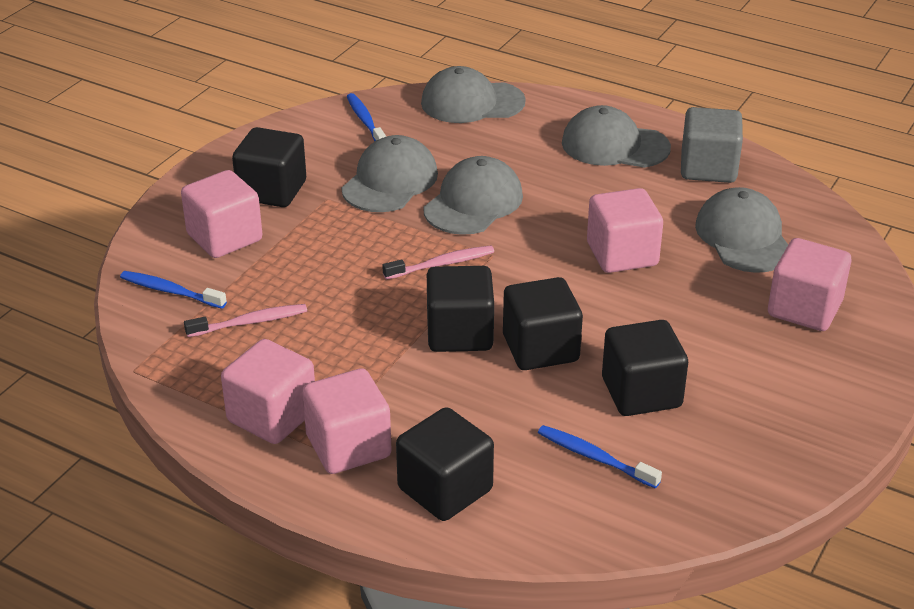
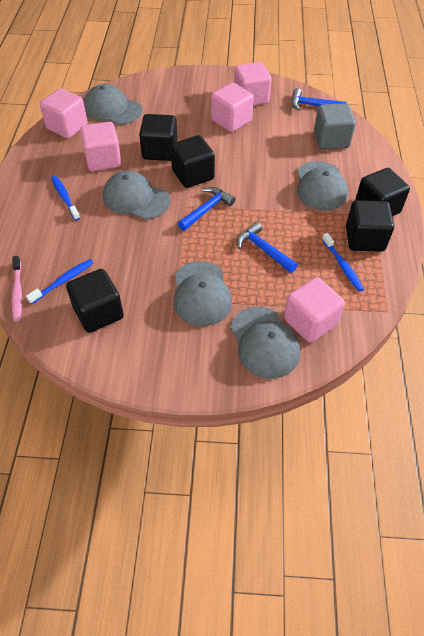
blue hammer: 0 -> 3
pink toothbrush: 2 -> 1

